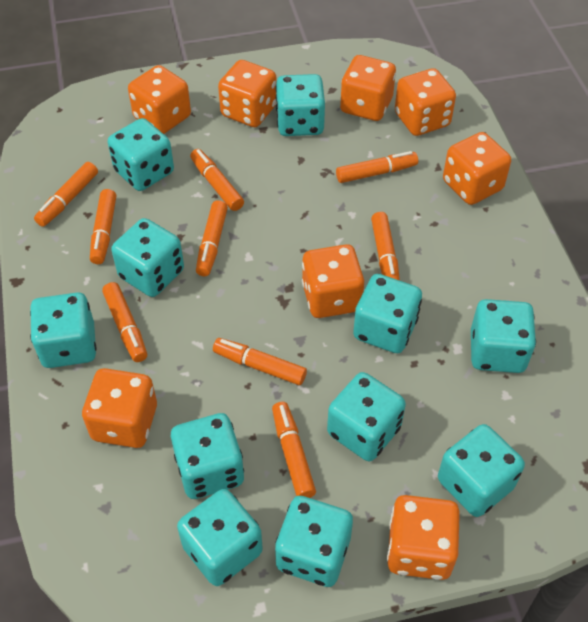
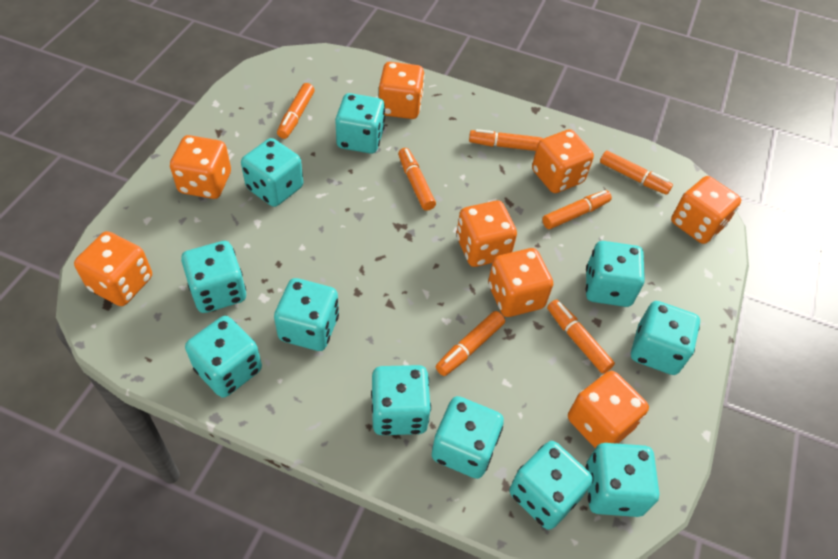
orange marker: 9 -> 7

